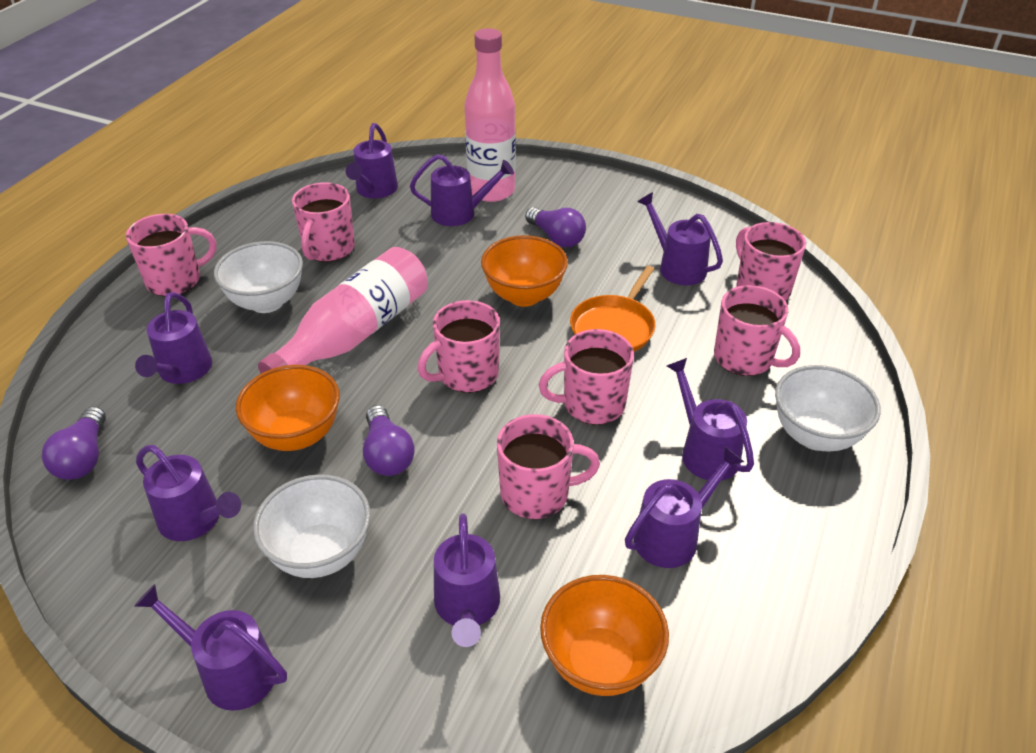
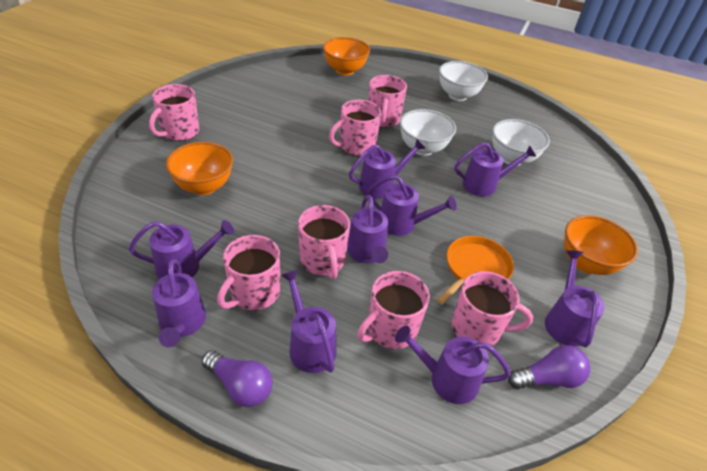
pink bottle: 2 -> 0
purple light bulb: 3 -> 2

